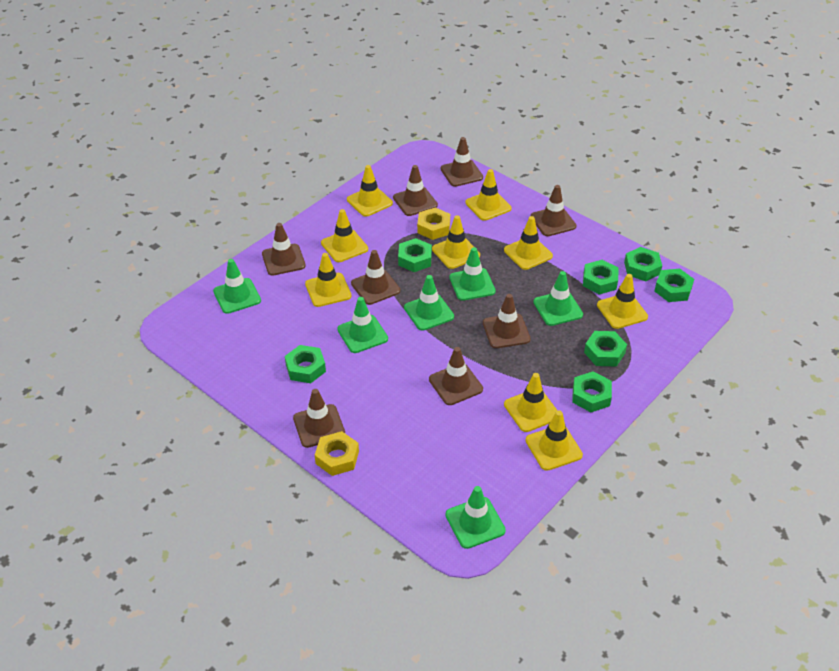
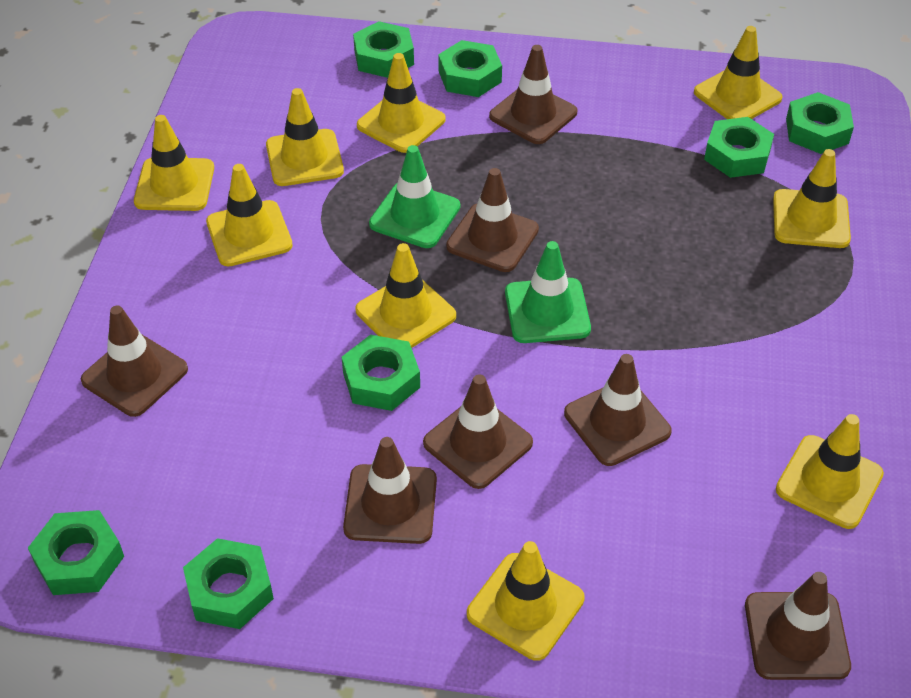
brown traffic cone: 8 -> 7
green traffic cone: 6 -> 2
yellow nut: 2 -> 0

